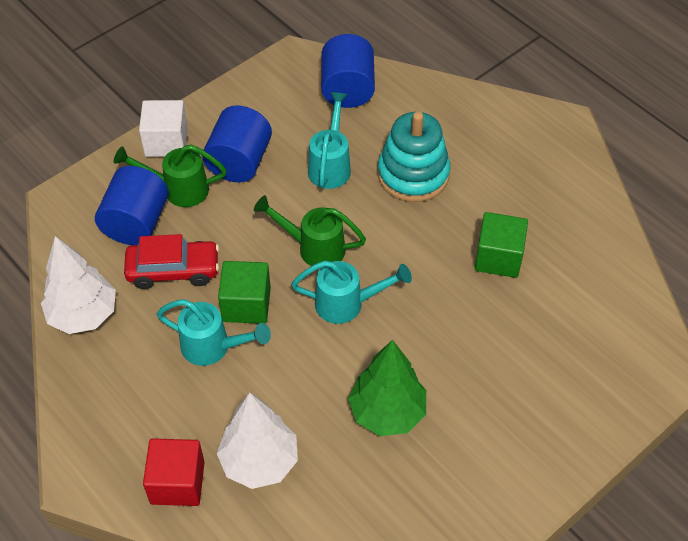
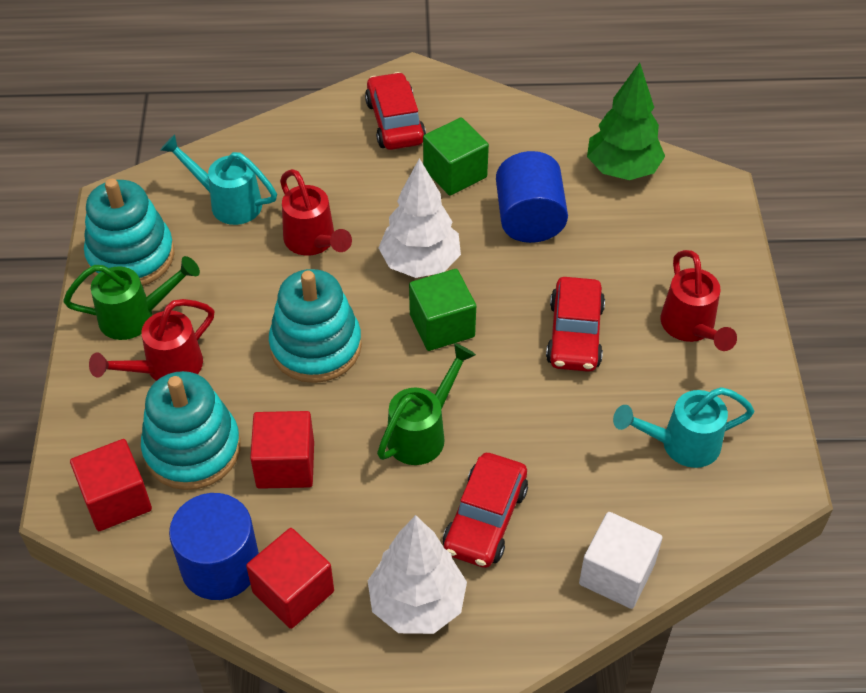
blue cylinder: 3 -> 2
red car: 1 -> 3
red cube: 1 -> 3
red watering can: 0 -> 3
turquoise stacking toy: 1 -> 3
turquoise watering can: 3 -> 2

